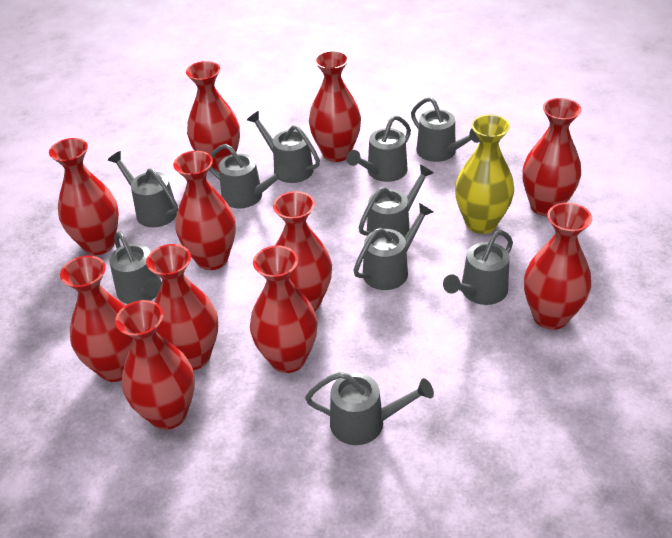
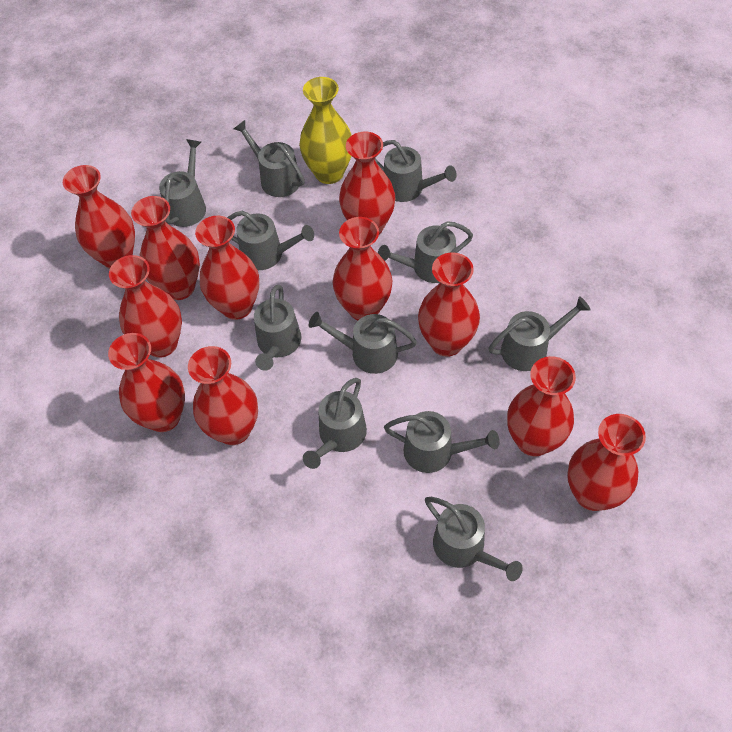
grey watering can: 10 -> 11

